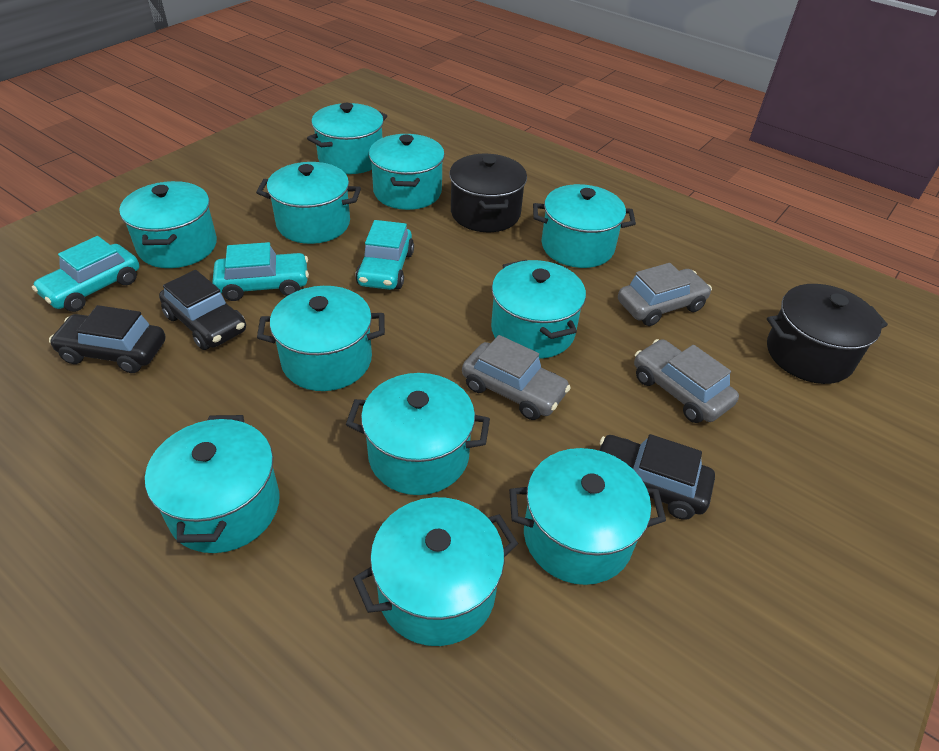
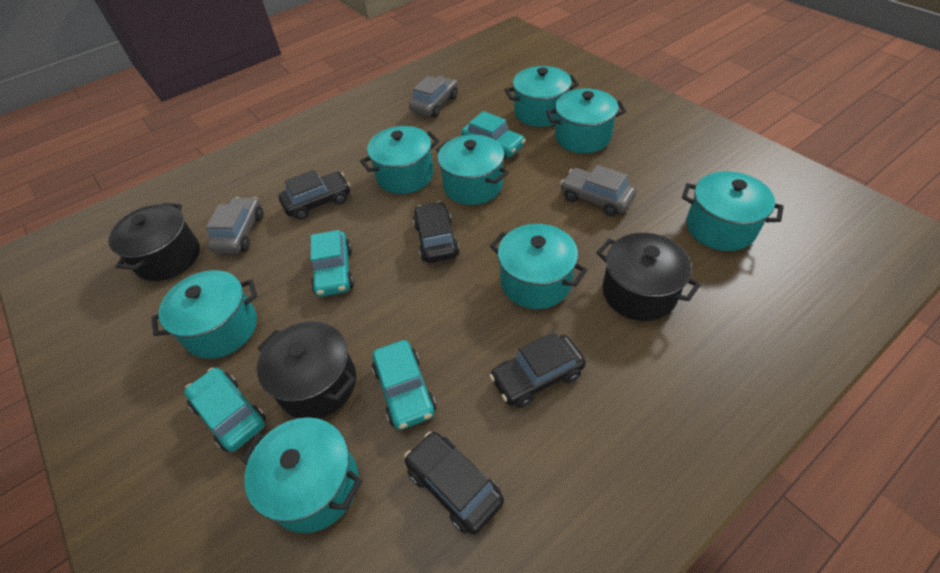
black car: 3 -> 4
black pot: 2 -> 3
turquoise car: 3 -> 4
turquoise pot: 11 -> 8

